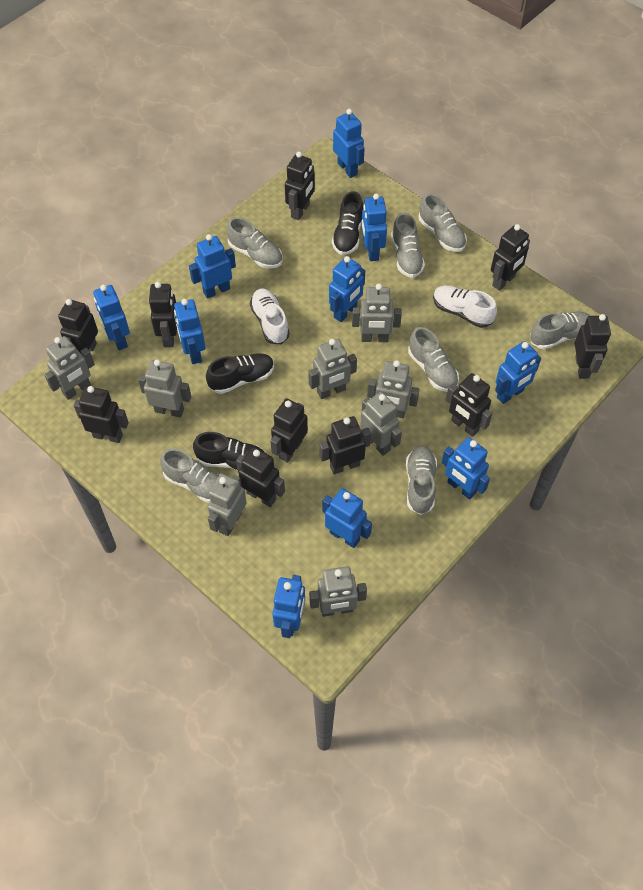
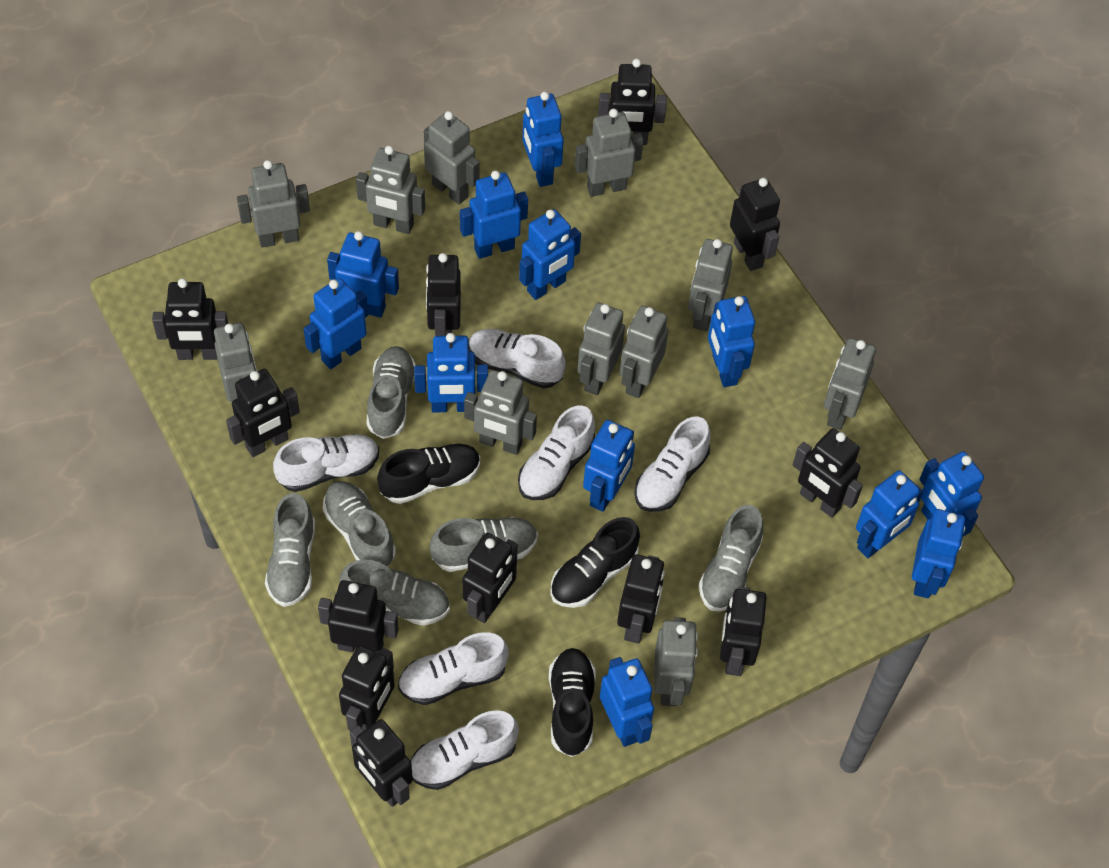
black robot: 10 -> 12
blue robot: 10 -> 12
grey robot: 8 -> 11
grey shoe: 7 -> 6
white shoe: 2 -> 6

